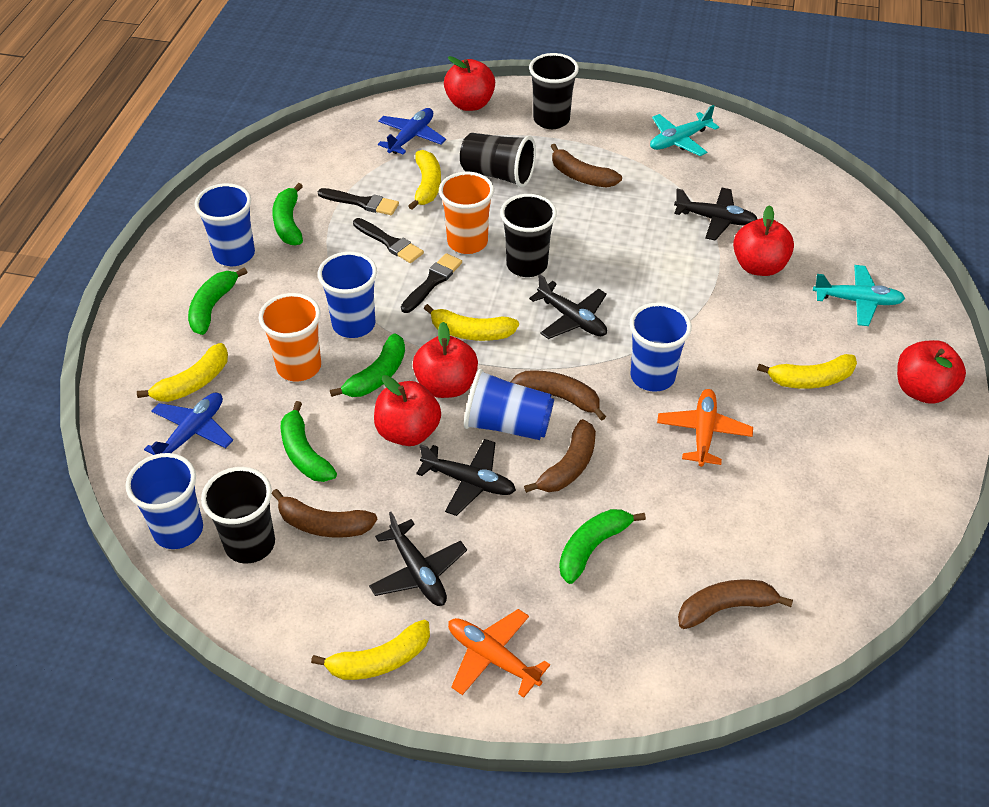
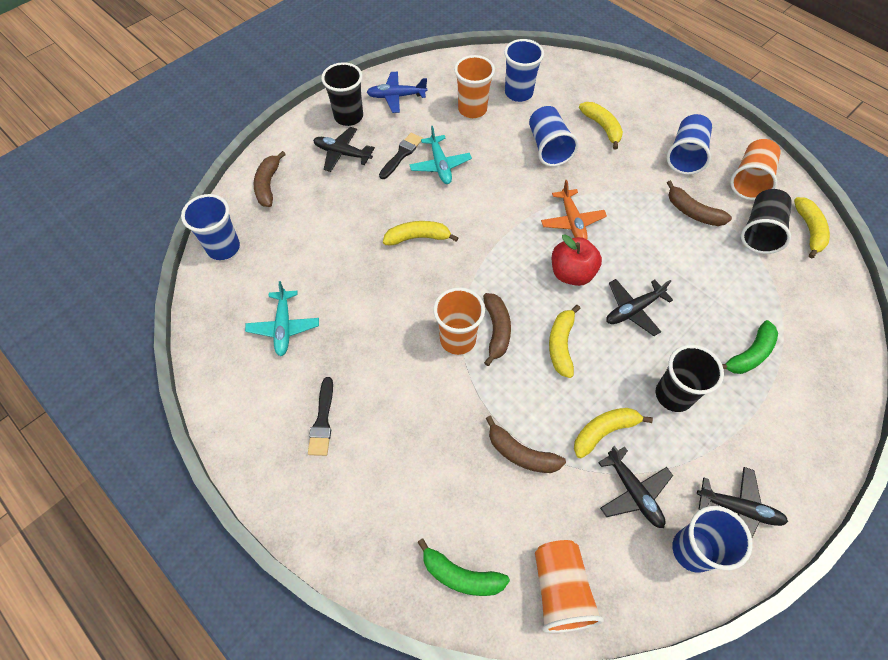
black brush: 3 -> 2
black cup: 4 -> 3
blue plane: 2 -> 1
brown banana: 5 -> 4
green banana: 5 -> 2
orange cup: 2 -> 4
orange plane: 2 -> 1
red apple: 5 -> 1

